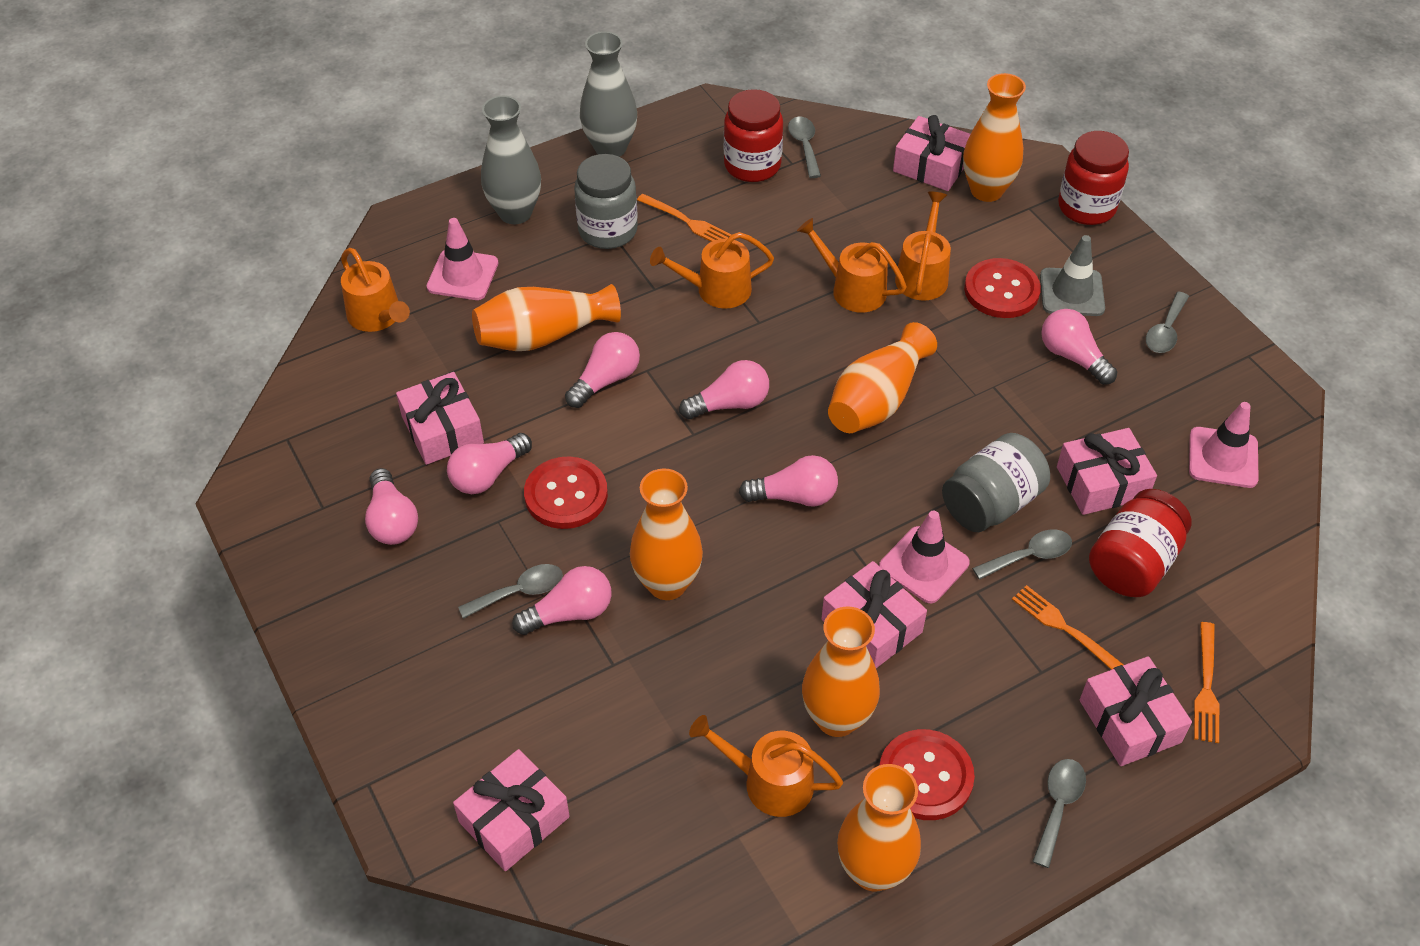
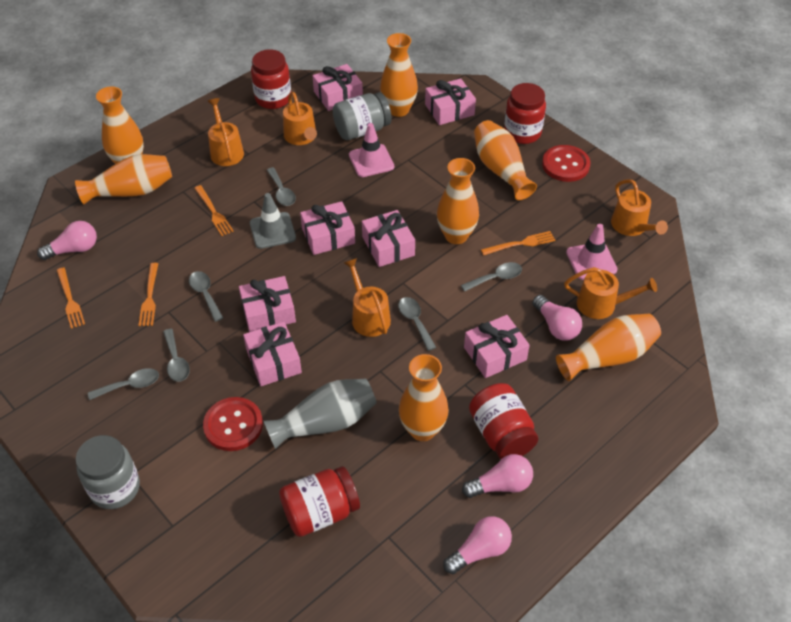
grey spoon: 5 -> 6
grey vase: 2 -> 1
orange fork: 3 -> 4
orange vase: 6 -> 7
pink gift: 6 -> 7
pink light bulb: 7 -> 4
pink traffic cone: 3 -> 2
red button: 3 -> 2
red jar: 3 -> 4

